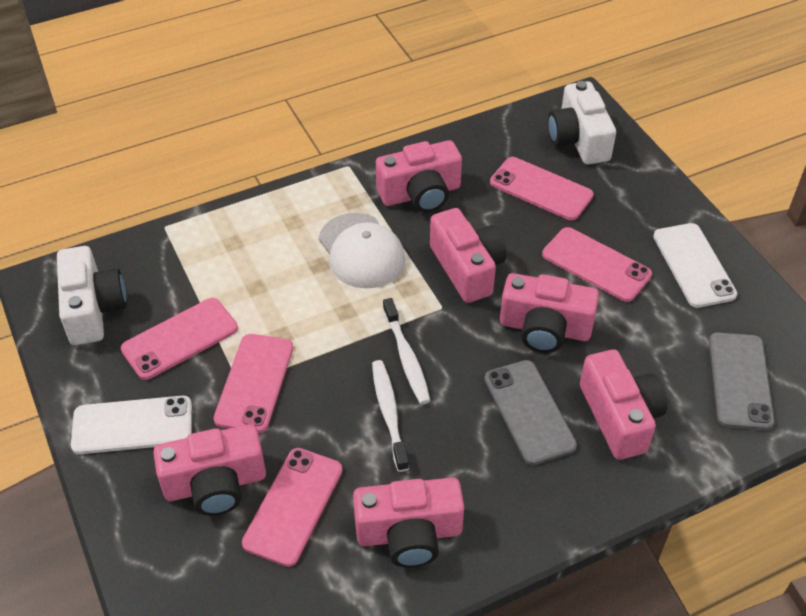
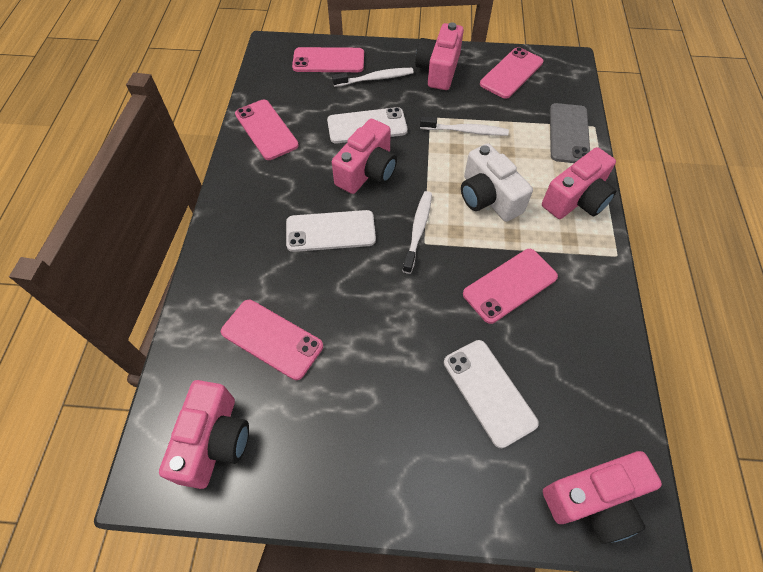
grey phone: 2 -> 1
pink camera: 6 -> 5
white camera: 2 -> 1
white cap: 1 -> 0
white phone: 2 -> 3
white toothbrush: 2 -> 3

